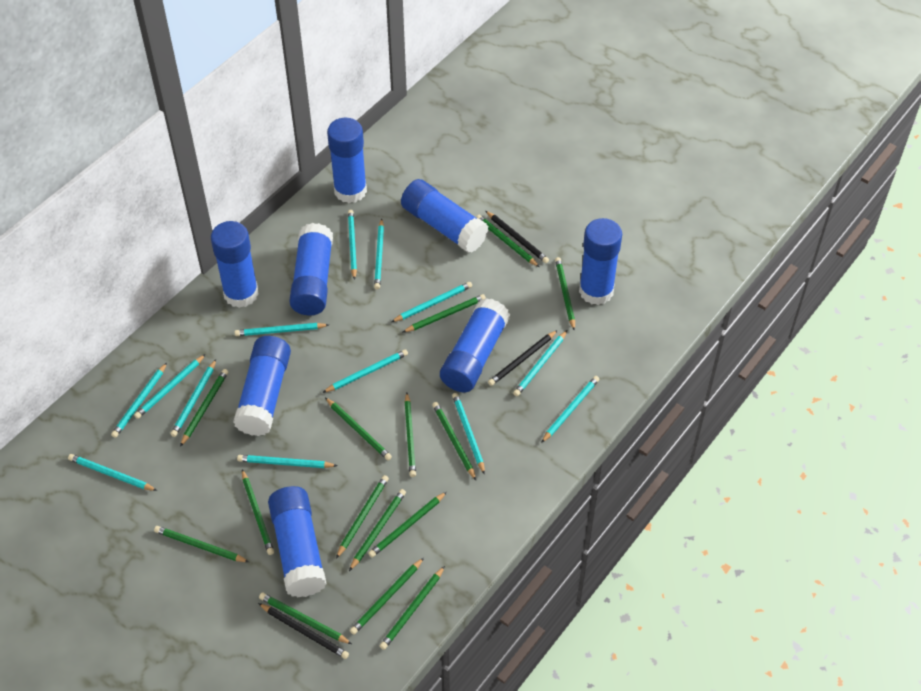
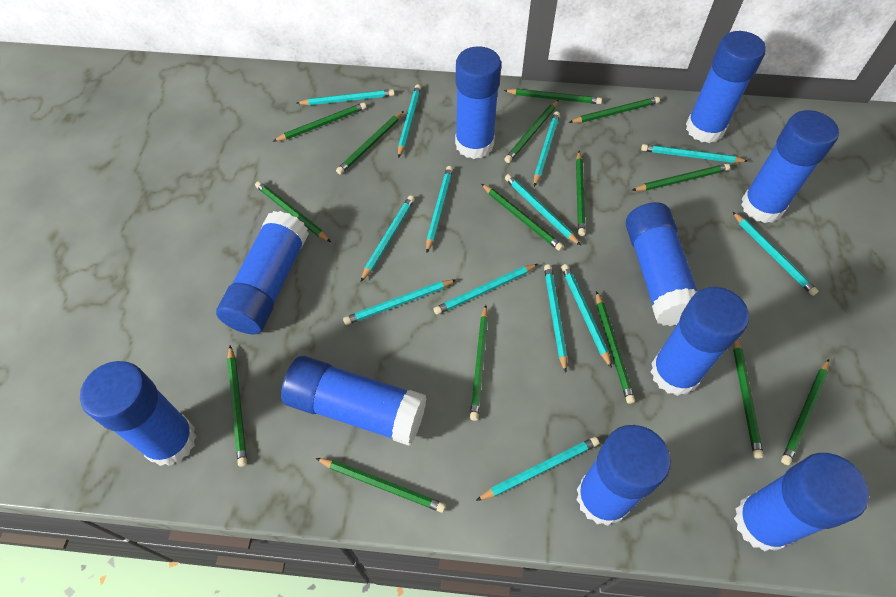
black pencil: 3 -> 0
blue glue stick: 8 -> 10

